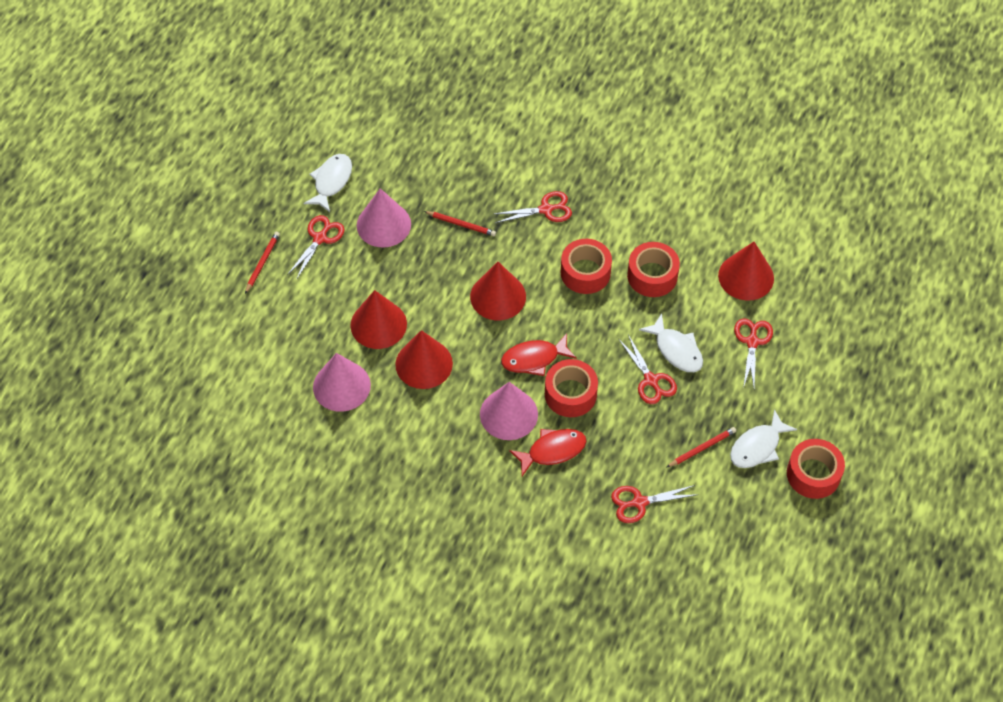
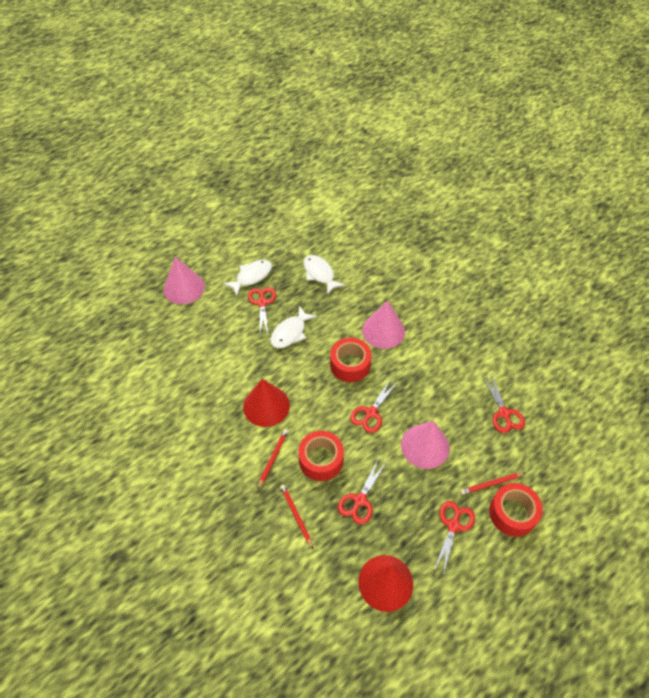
red cone: 4 -> 2
red fish: 2 -> 0
red tape: 4 -> 3

